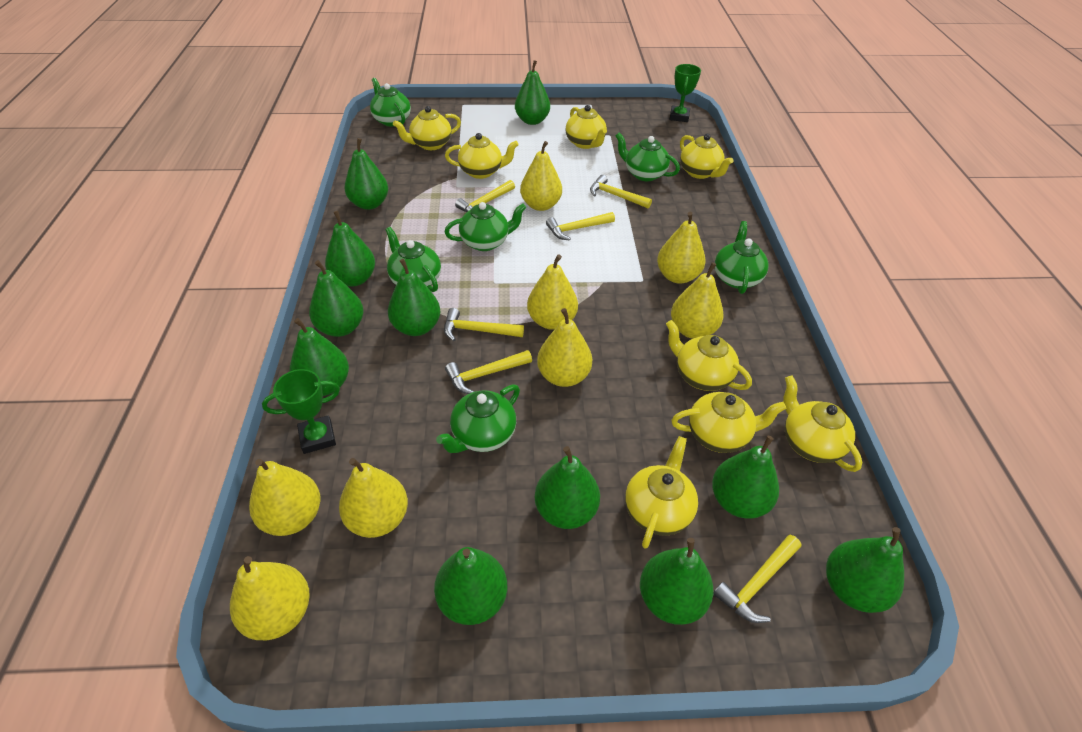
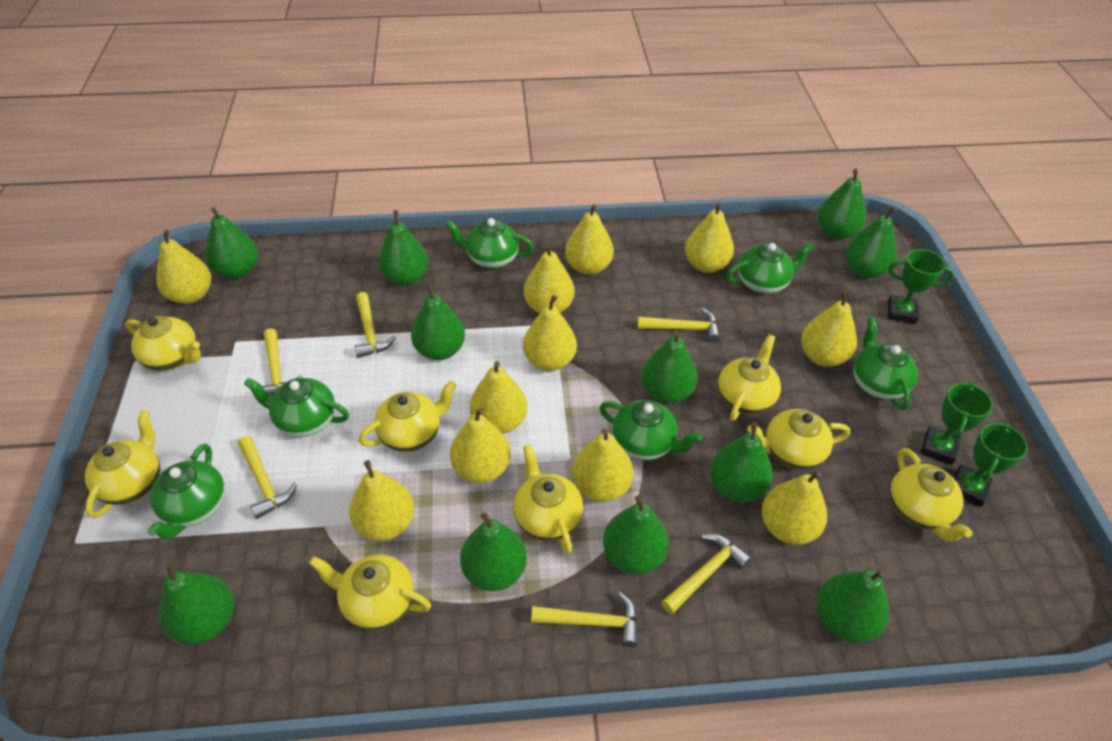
green trophy: 2 -> 3
yellow pear: 8 -> 11

